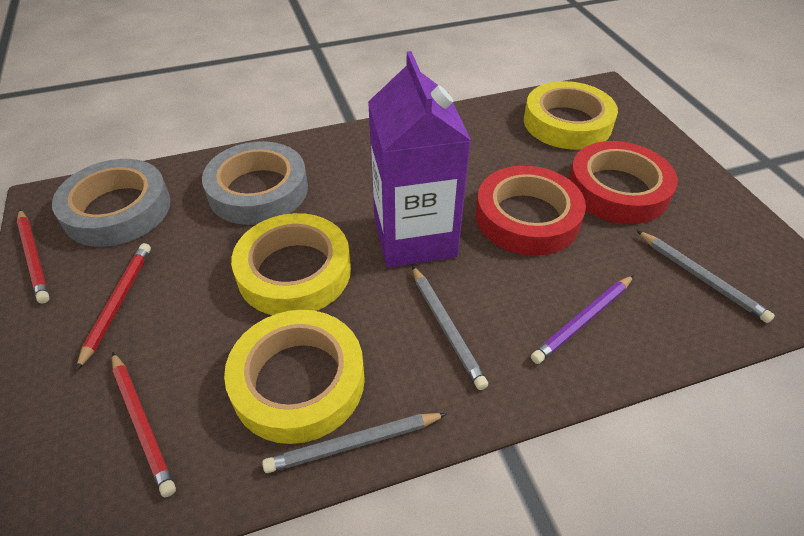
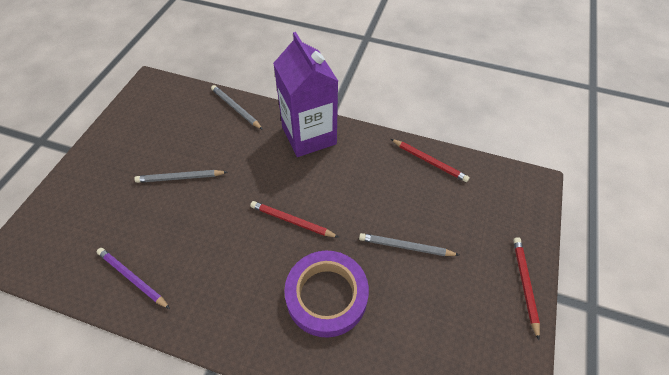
grey tape: 2 -> 0
purple tape: 0 -> 1
red tape: 2 -> 0
yellow tape: 3 -> 0

